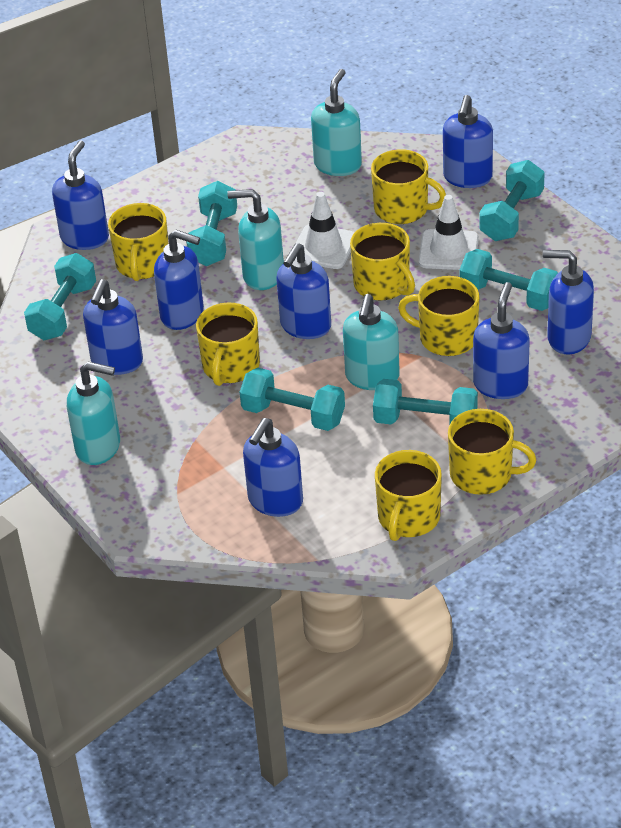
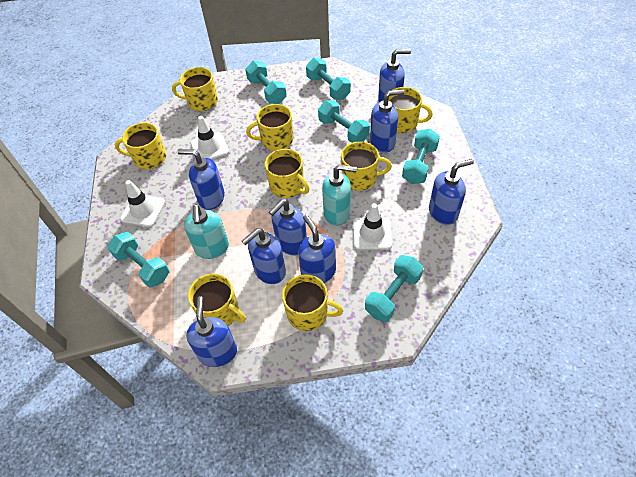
turquoise soap dispenser: 4 -> 2
white traffic cone: 2 -> 3
yellow mug: 7 -> 8

